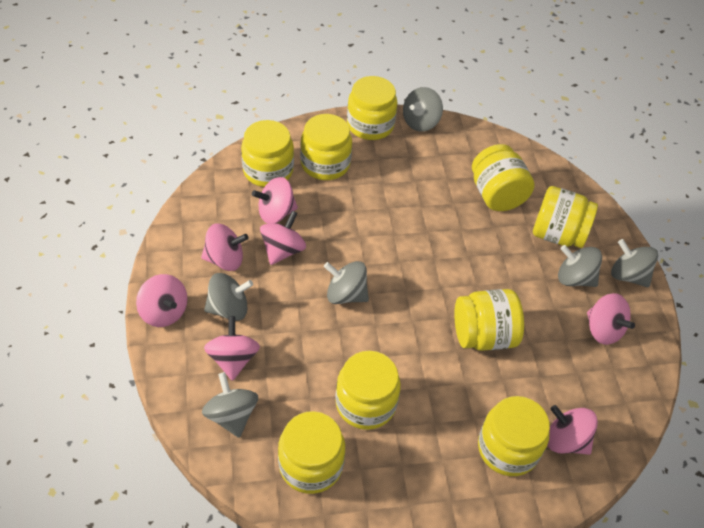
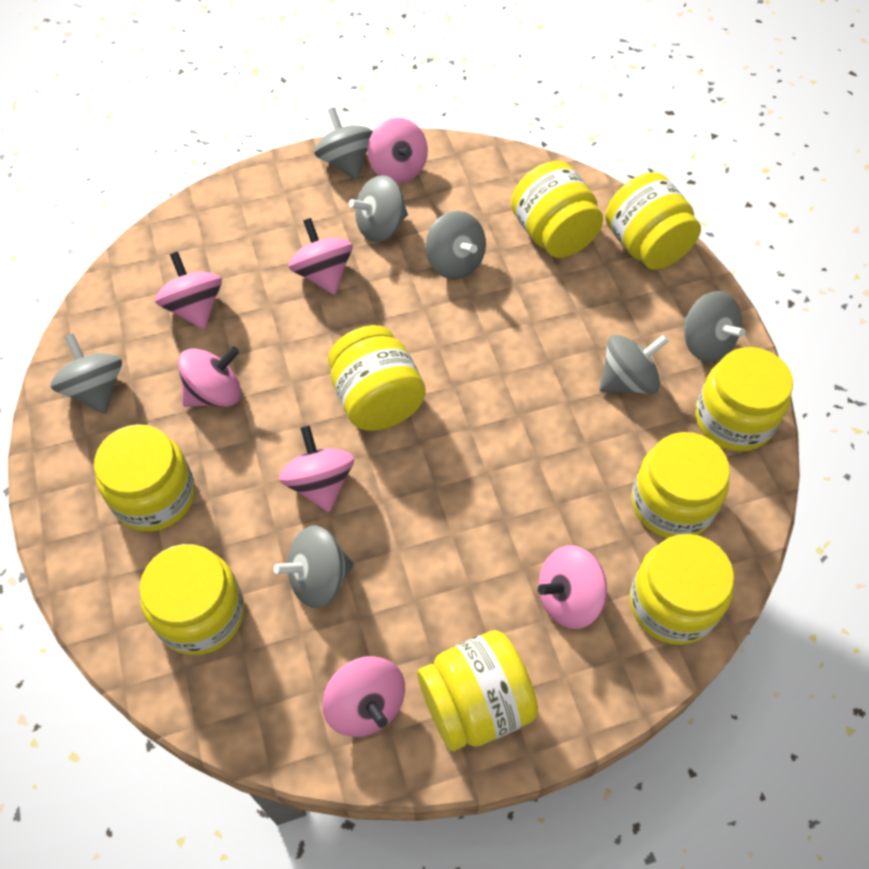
grey spinning top: 6 -> 7

